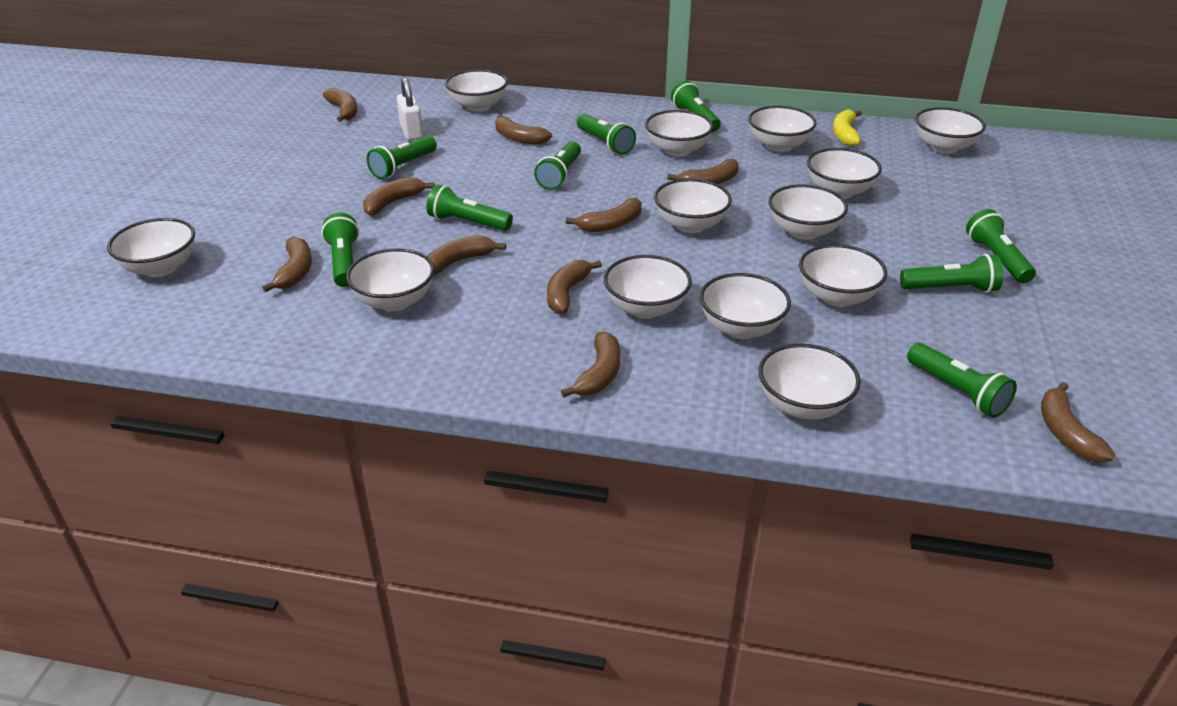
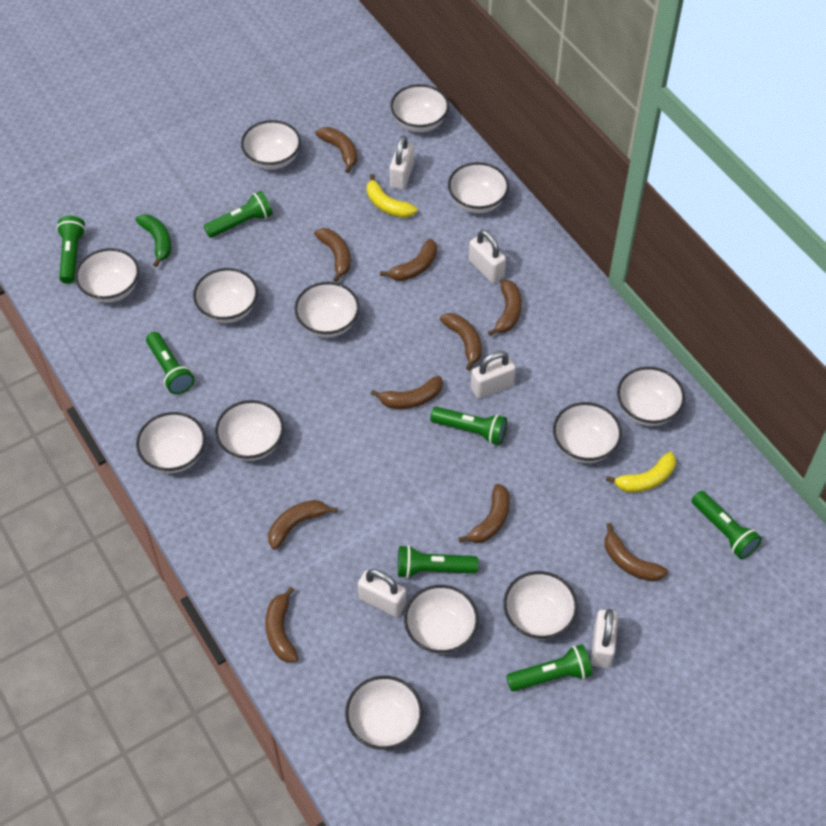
green banana: 0 -> 1
green flashlight: 9 -> 7
white padlock: 1 -> 5
yellow banana: 1 -> 2

